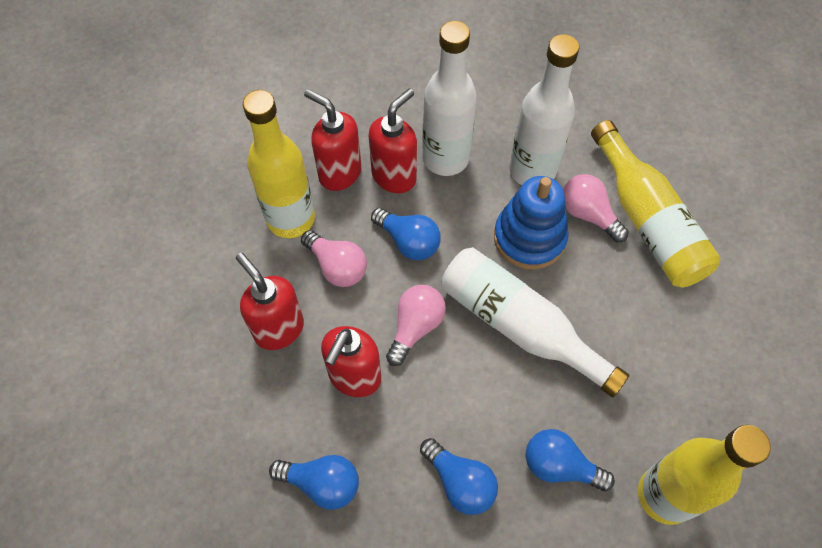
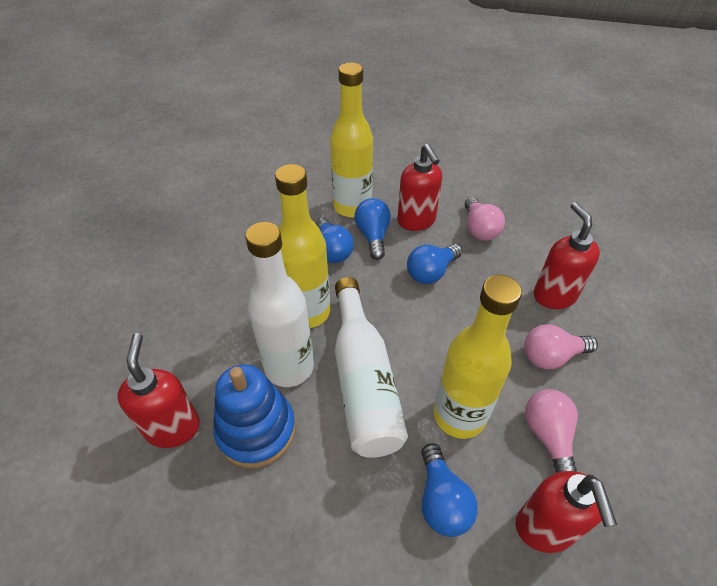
white bottle: 3 -> 2

